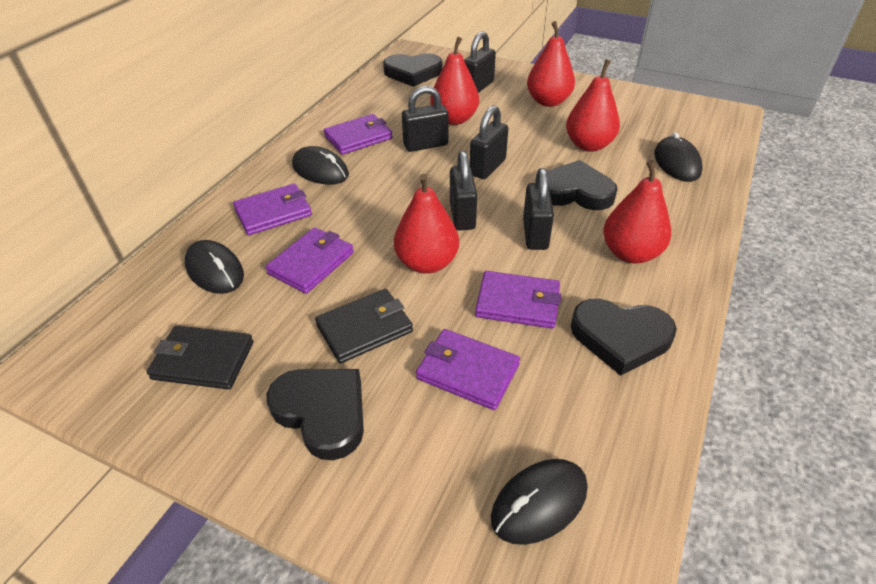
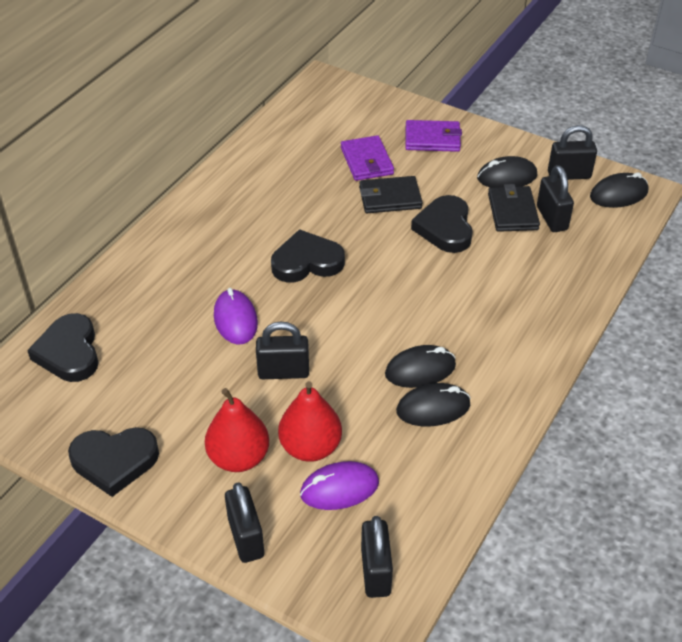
purple mouse: 0 -> 2
purple wallet: 5 -> 2
red pear: 5 -> 2

